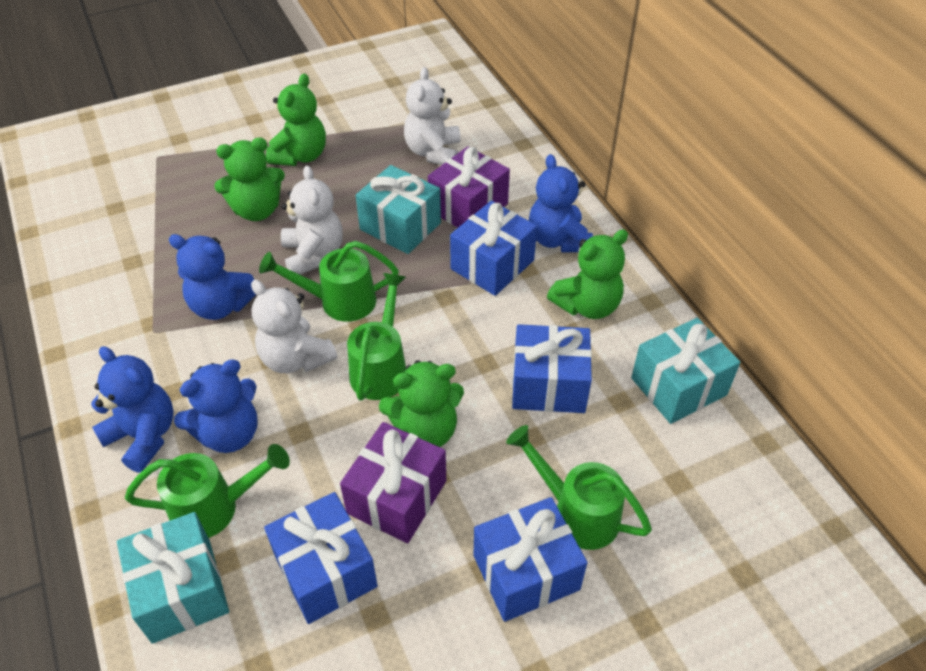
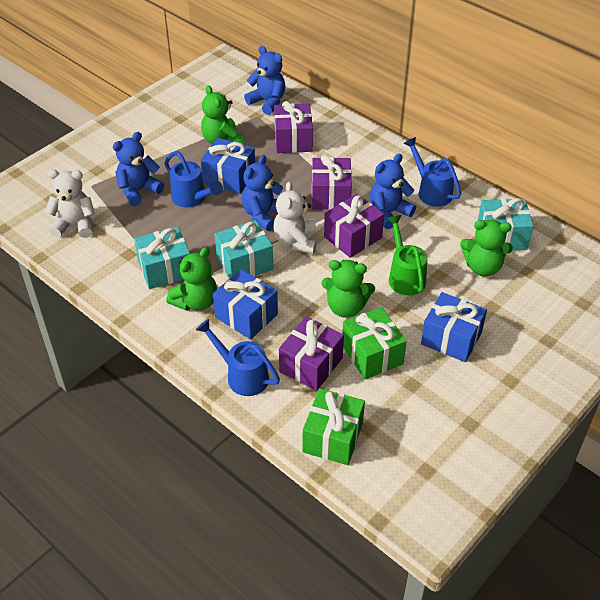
blue gift: 4 -> 3
blue watering can: 0 -> 3
green gift: 0 -> 2
green watering can: 4 -> 1
purple gift: 2 -> 4
white teddy bear: 3 -> 2

